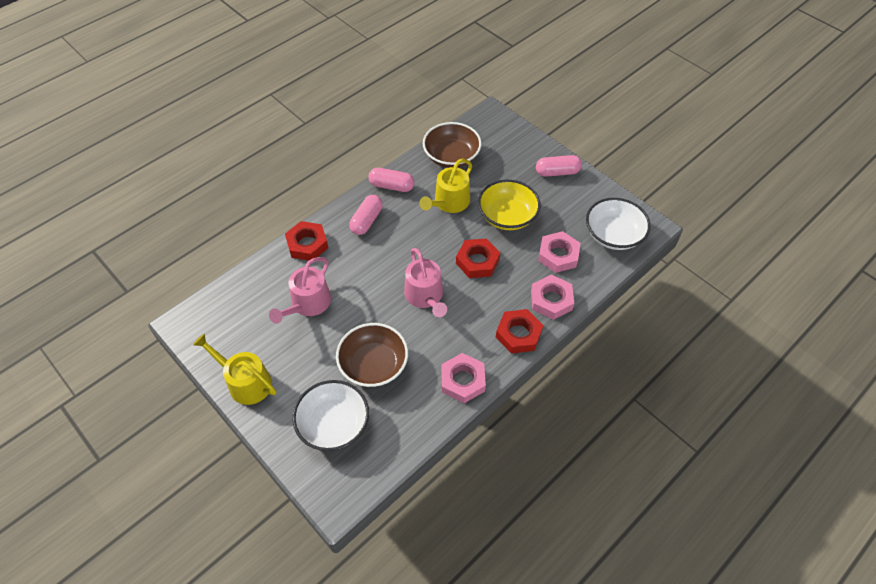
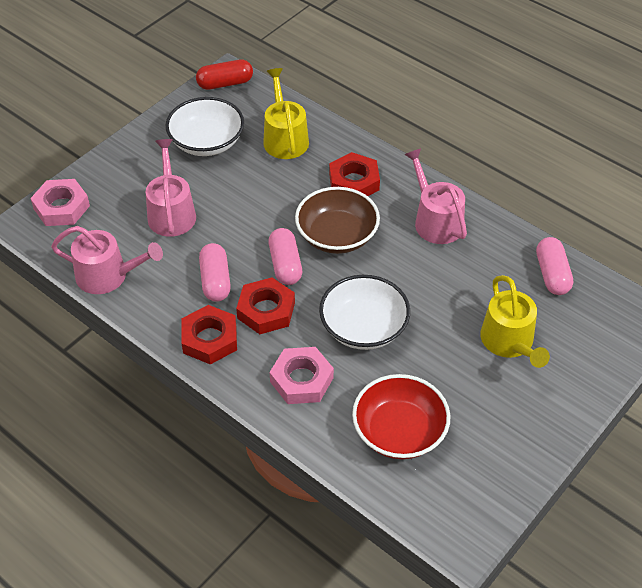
brown bowl: 2 -> 1
pink nut: 3 -> 2
pink watering can: 2 -> 3
red bowl: 0 -> 1
red capsule: 0 -> 1
yellow bowl: 1 -> 0

